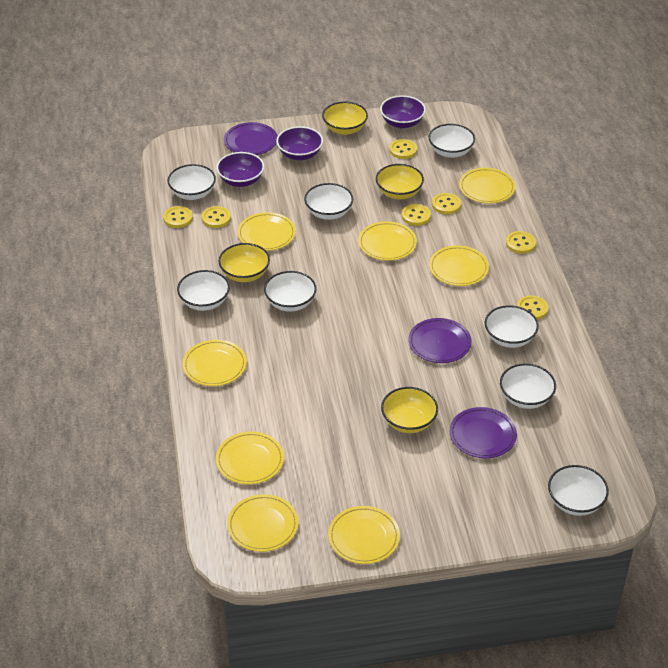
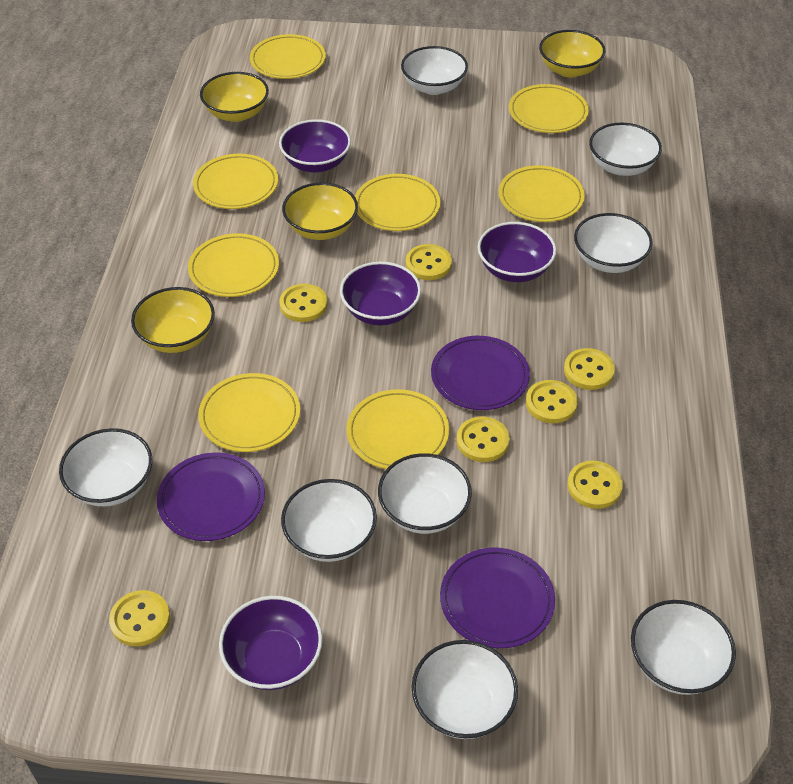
purple bowl: 3 -> 4

